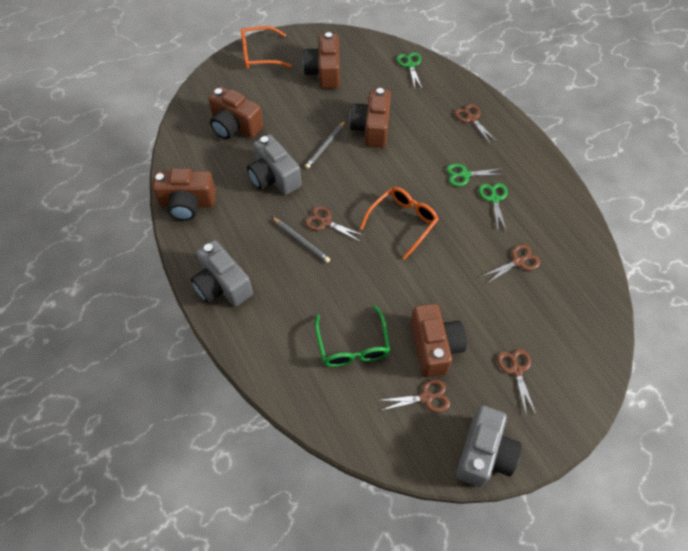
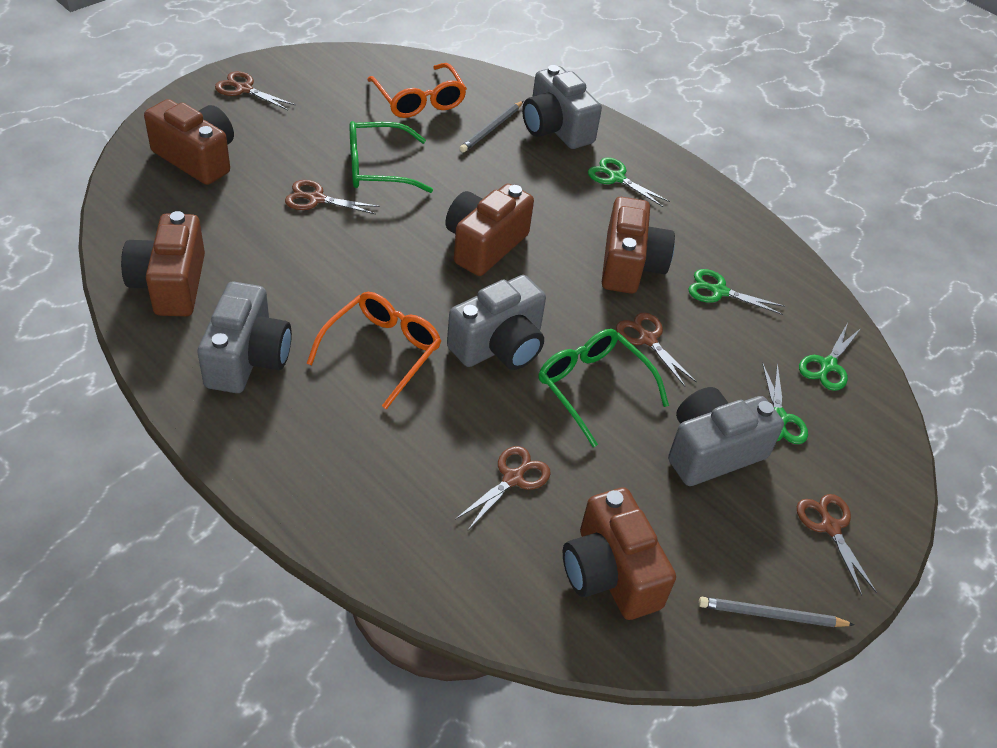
green glasses: 1 -> 2
green scissors: 3 -> 4
grey camera: 3 -> 4

